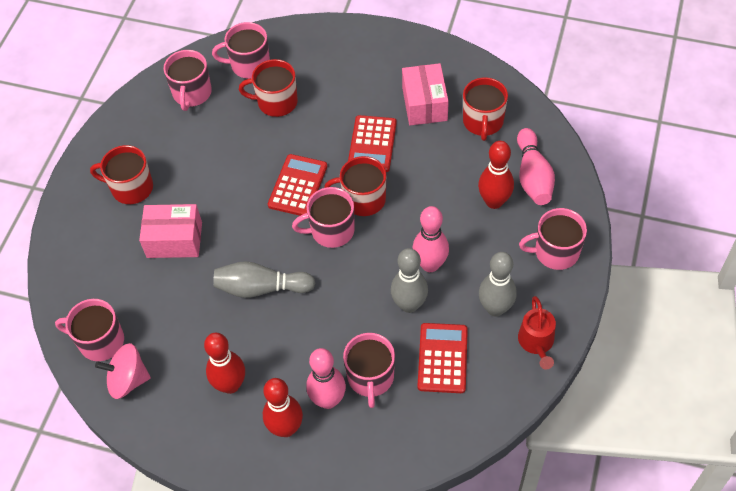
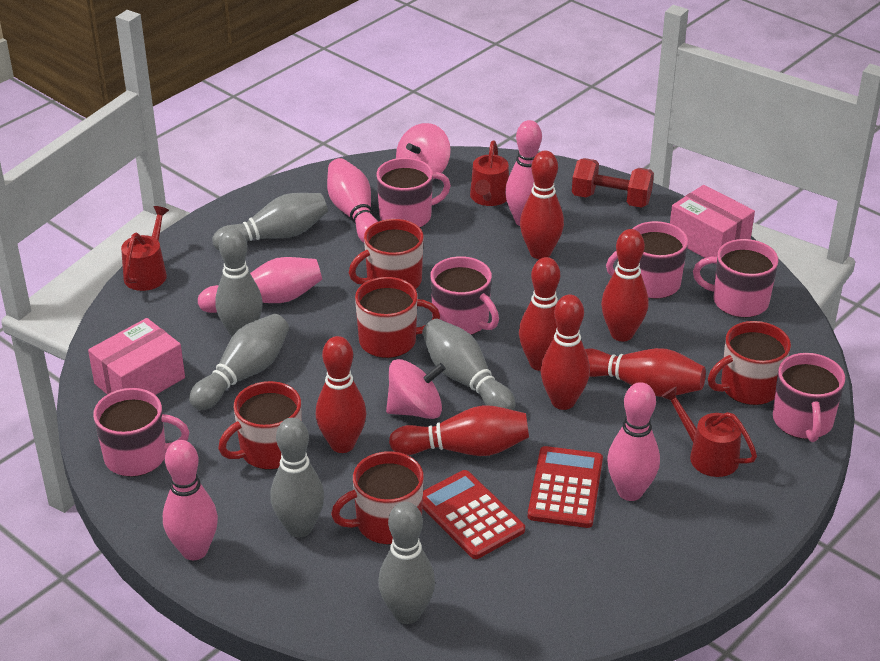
grey bowling pin: 3 -> 6
pink bowling pin: 3 -> 5
pink spinning top: 1 -> 2
red bowling pin: 3 -> 7
red calculator: 3 -> 2
red dumbbell: 0 -> 1
red mug: 4 -> 5
red watering can: 1 -> 3

